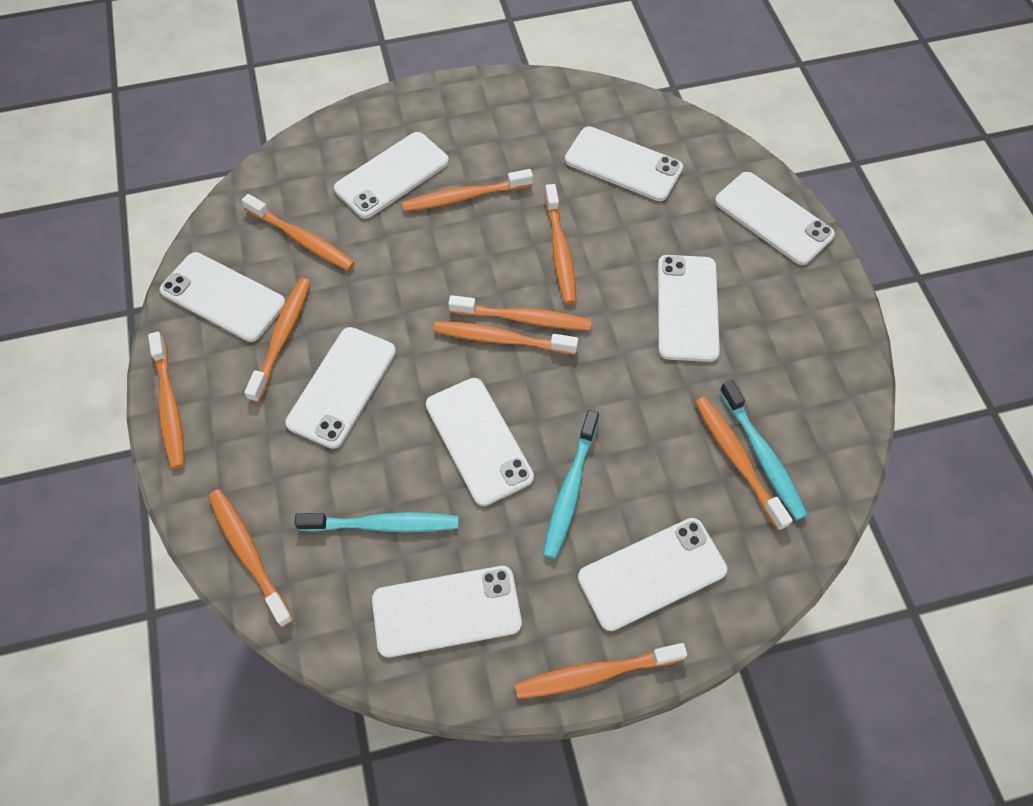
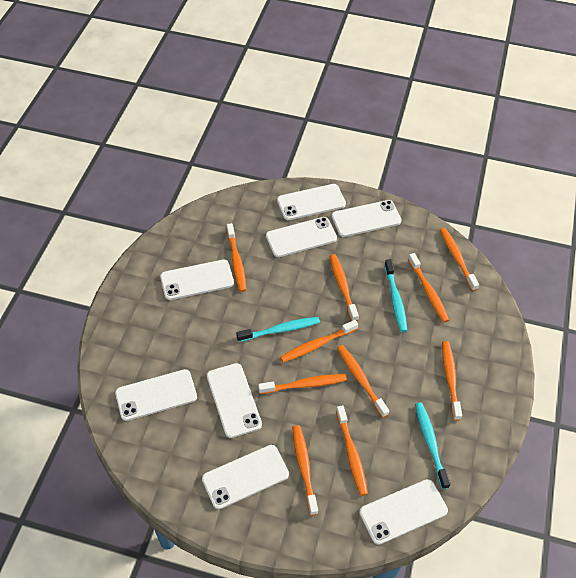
white phone: 9 -> 8

